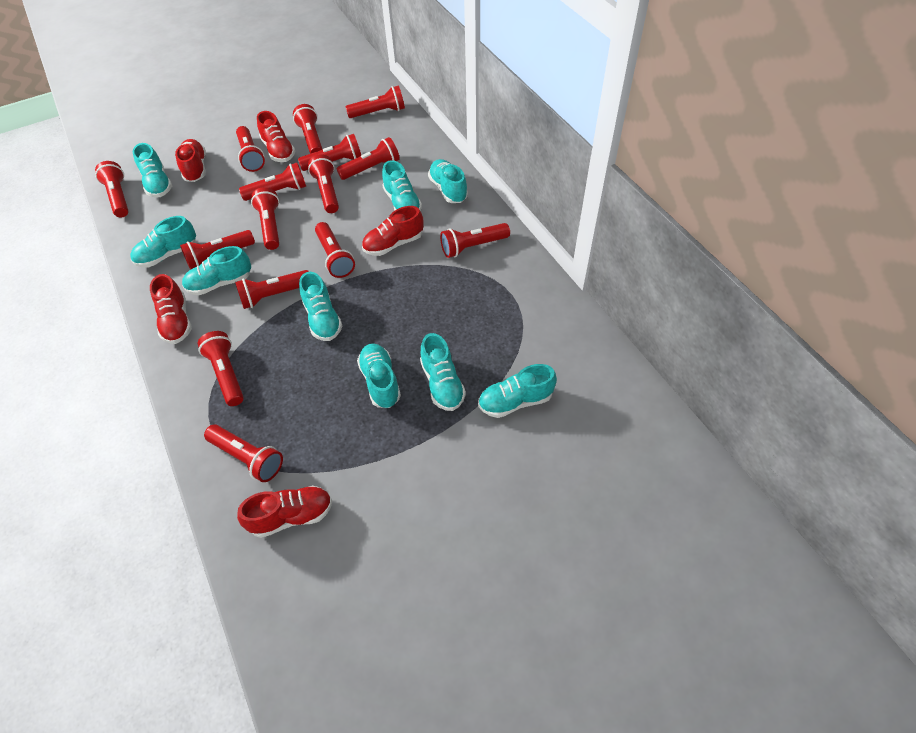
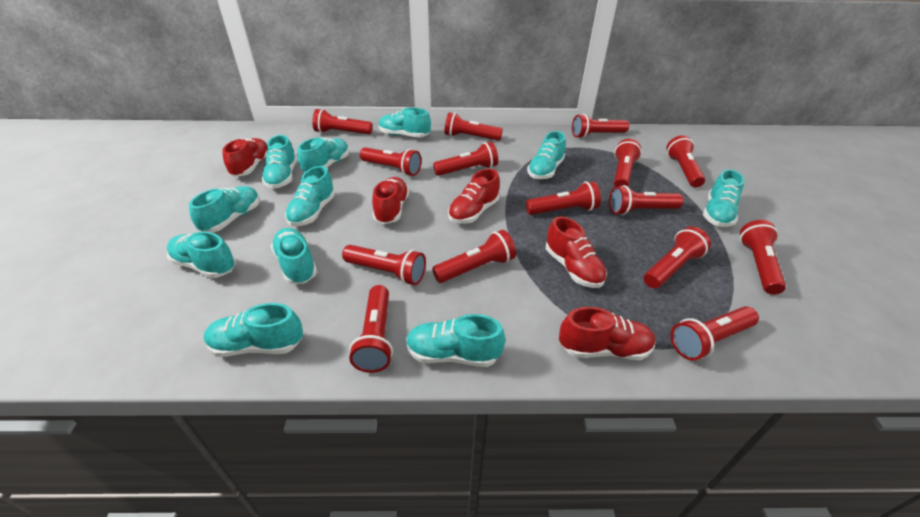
turquoise shoe: 9 -> 11

